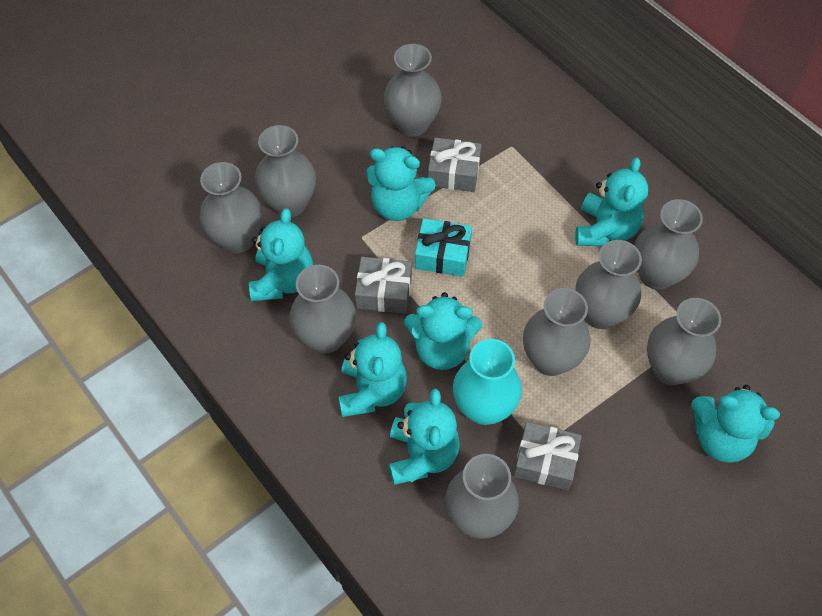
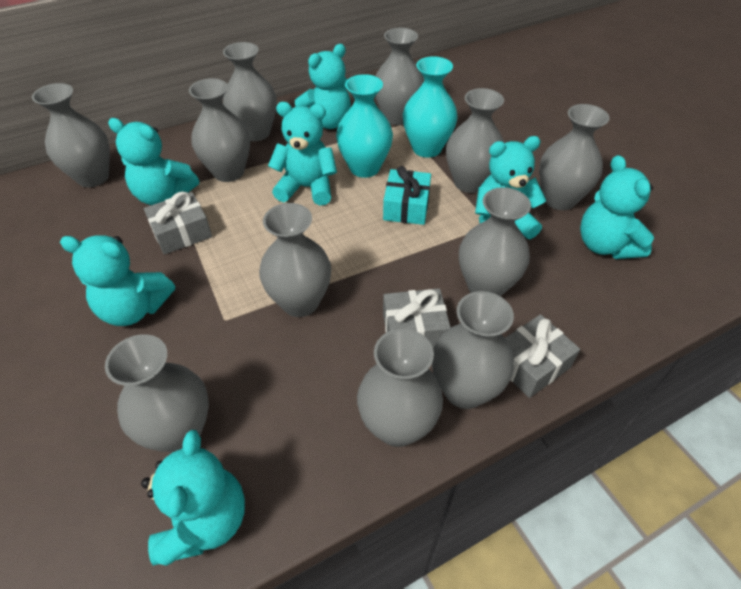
grey vase: 9 -> 11
turquoise vase: 1 -> 2

